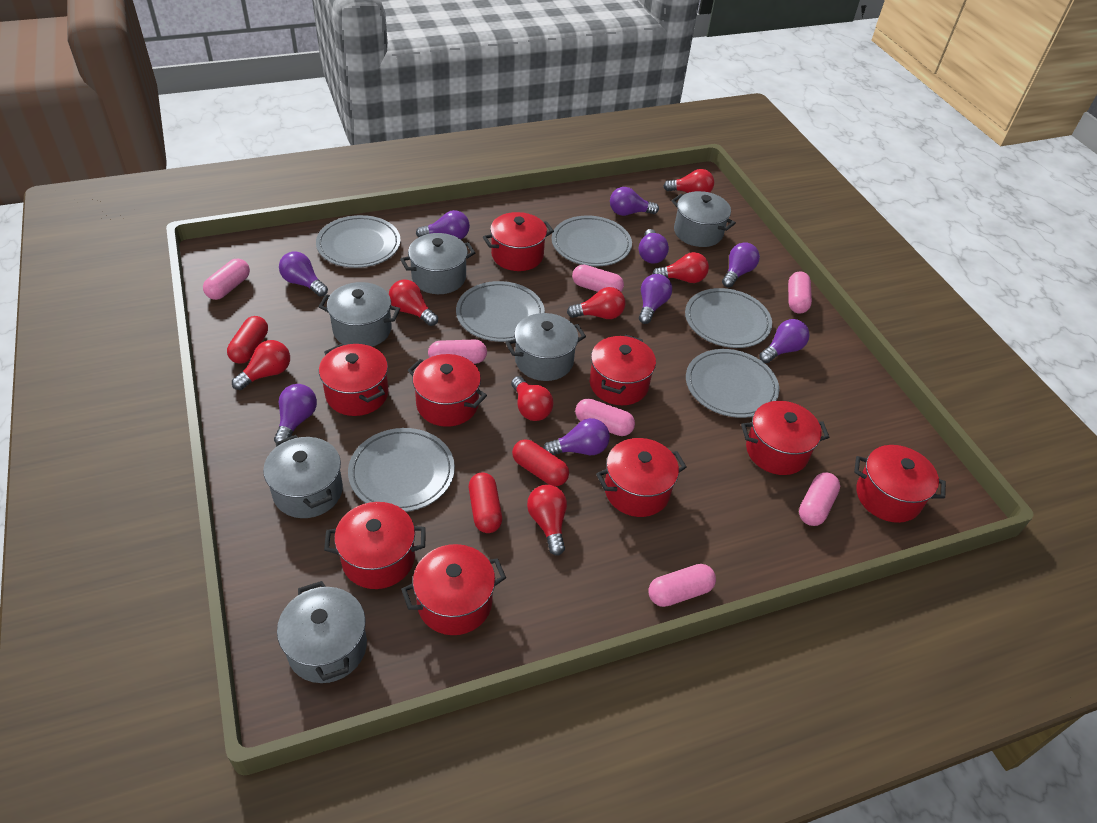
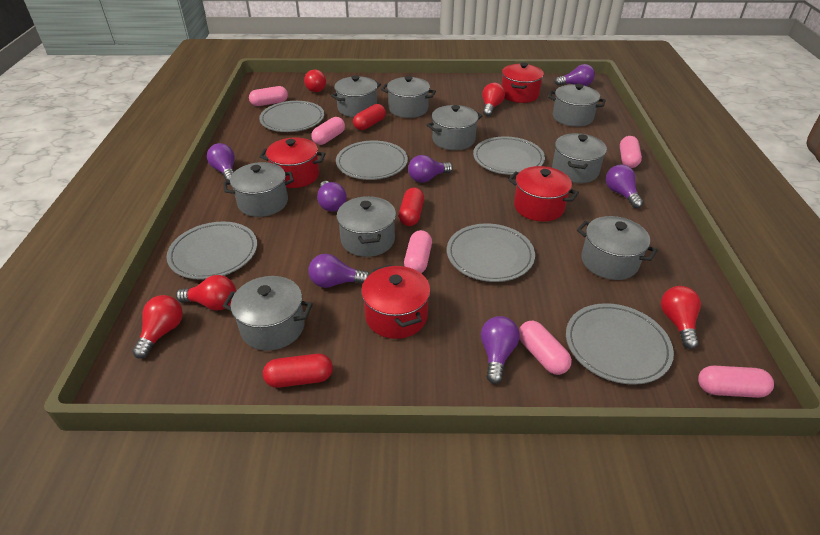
grey pot: 6 -> 9
pink capsule: 7 -> 6
purple light bulb: 9 -> 7
red light bulb: 7 -> 5
red pot: 9 -> 4

